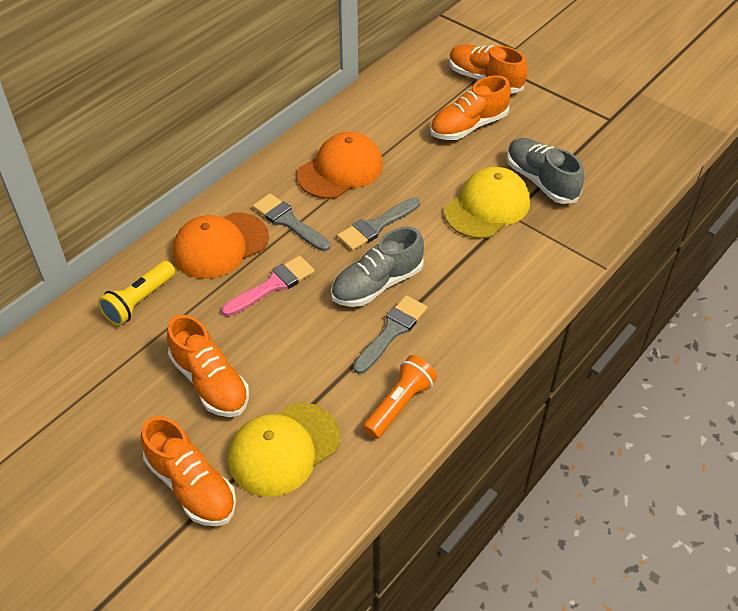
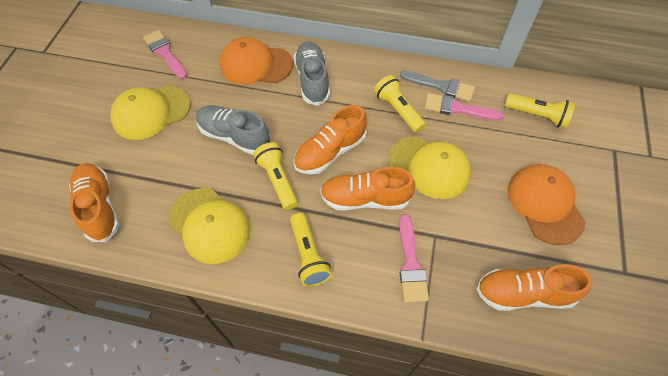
grey brush: 3 -> 1
orange flashlight: 1 -> 0
pink brush: 1 -> 3
yellow cap: 2 -> 3
yellow flashlight: 1 -> 4

